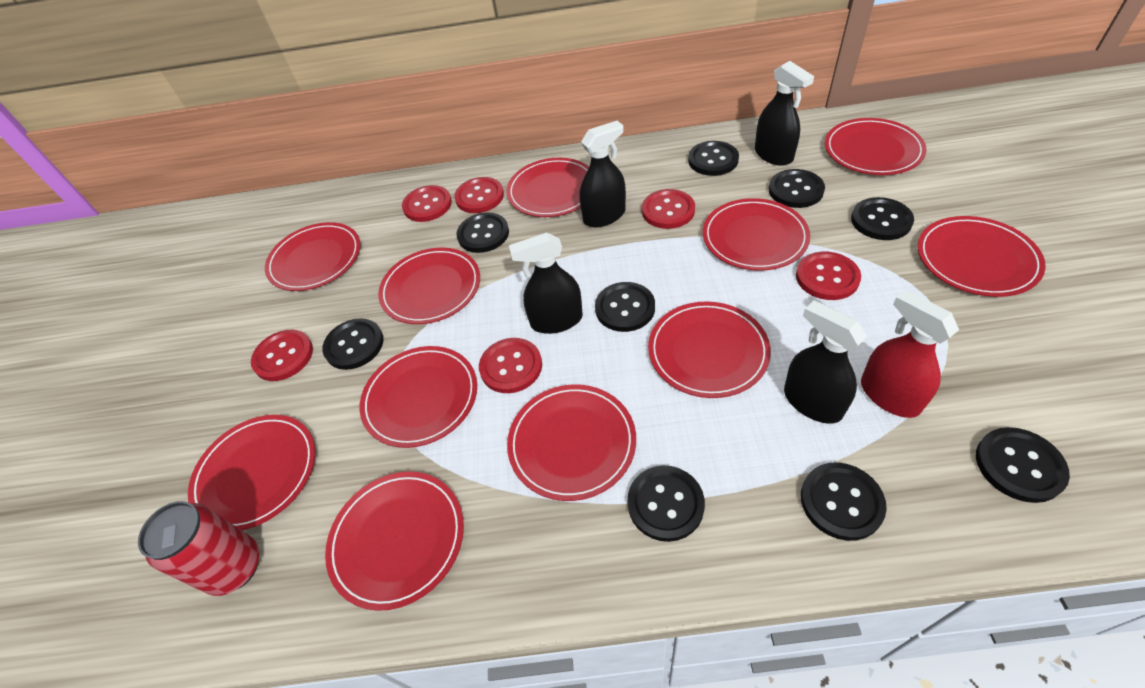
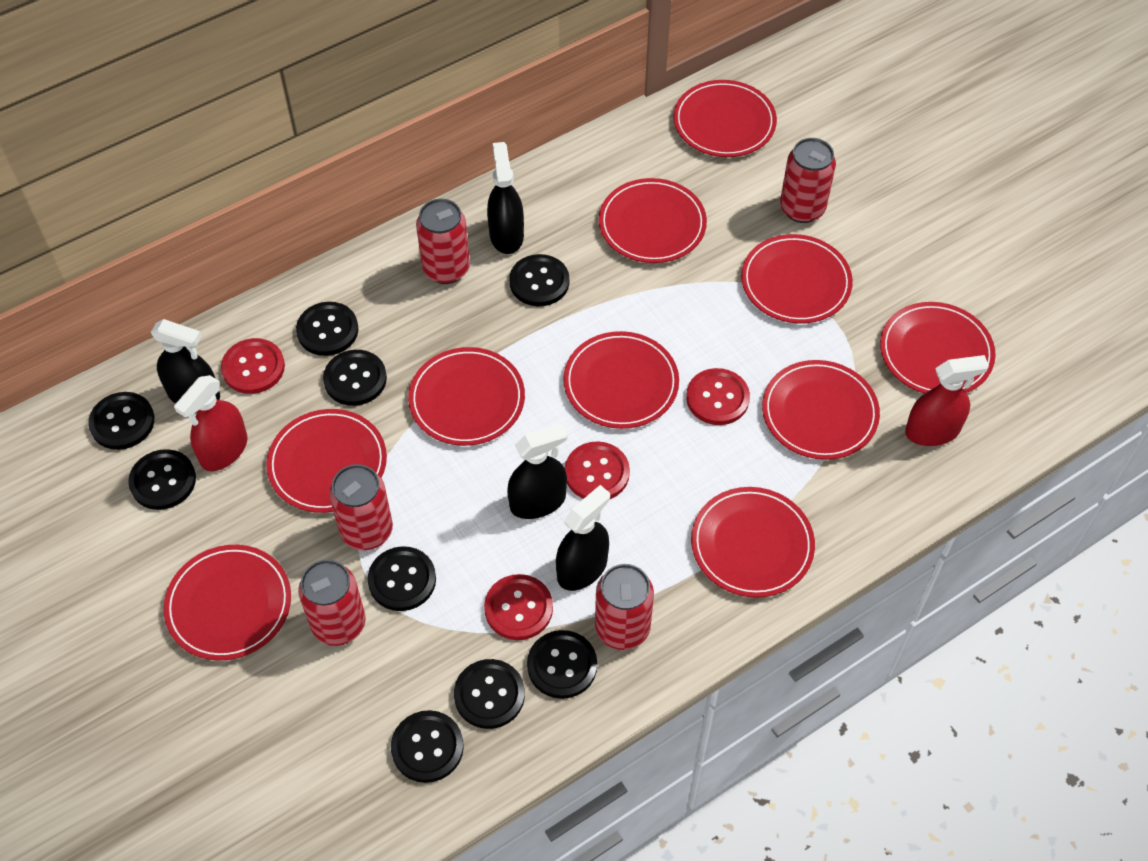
red button: 6 -> 4
red can: 1 -> 5
red plate: 11 -> 10
red spray bottle: 1 -> 2

